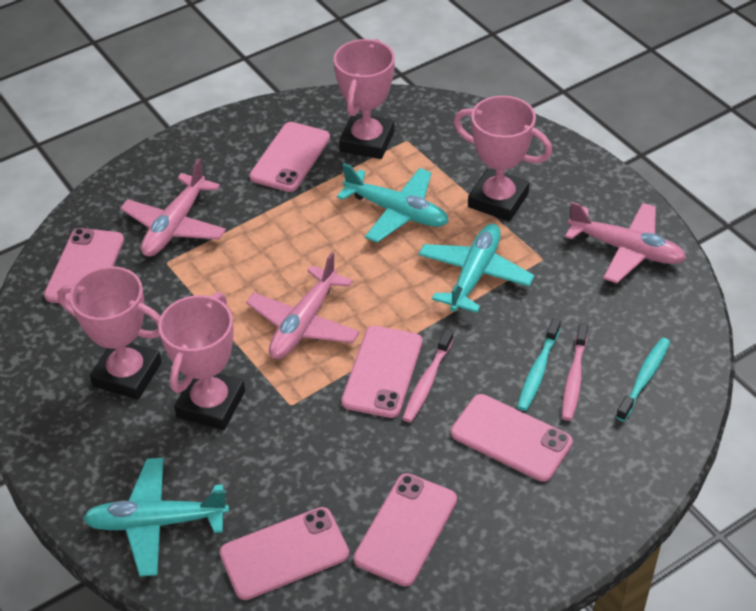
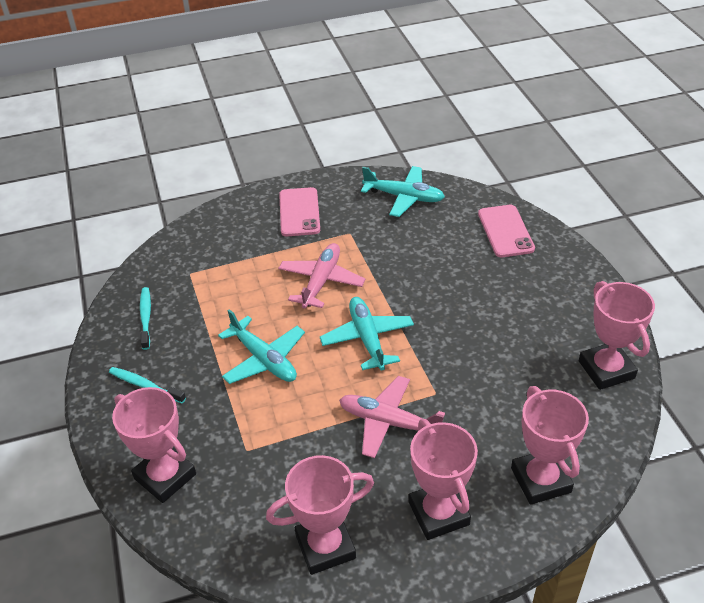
pink phone: 6 -> 2
pink plane: 3 -> 2
pink toothbrush: 2 -> 0
pink trophy: 4 -> 5

